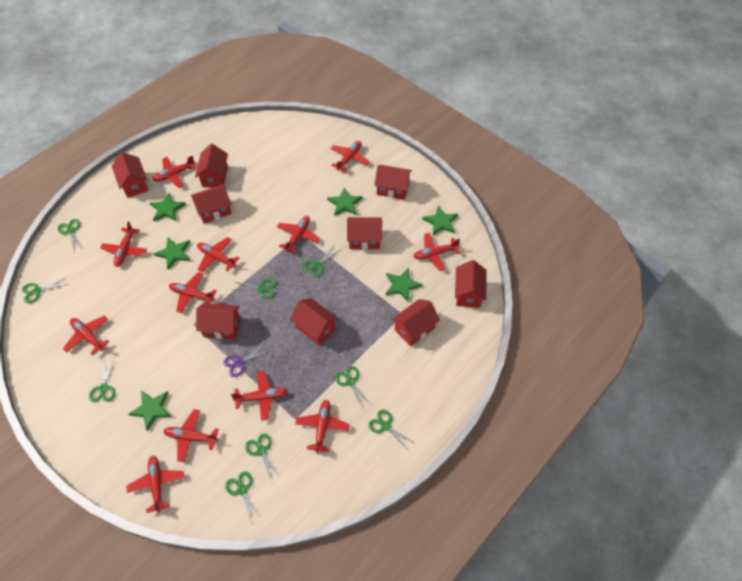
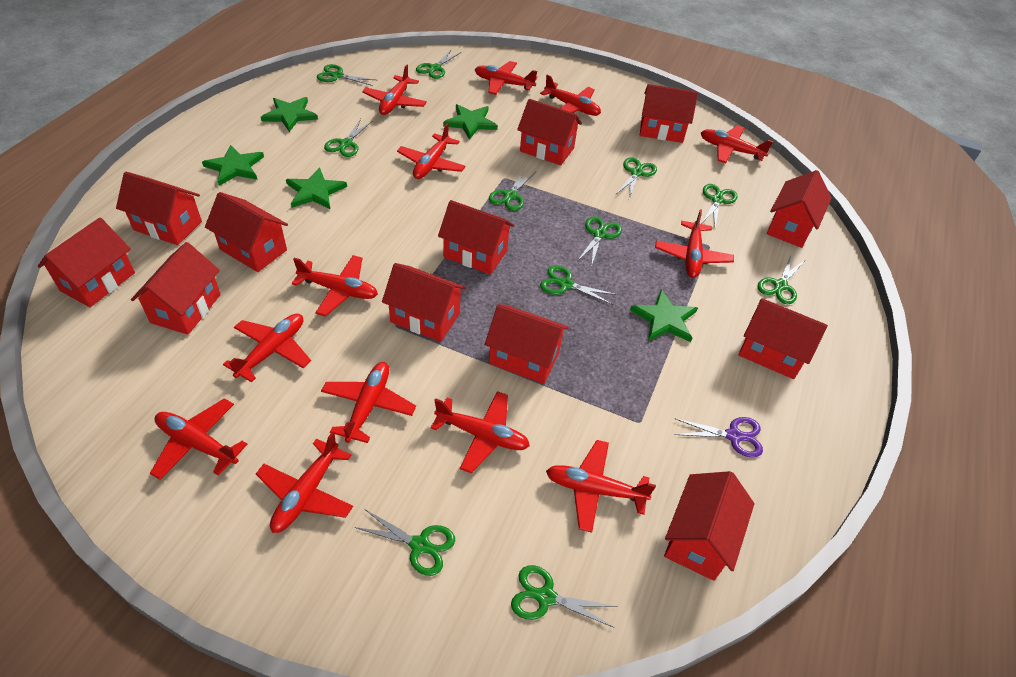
green scissors: 9 -> 11
green star: 6 -> 5
red house: 9 -> 12
red plane: 12 -> 13

